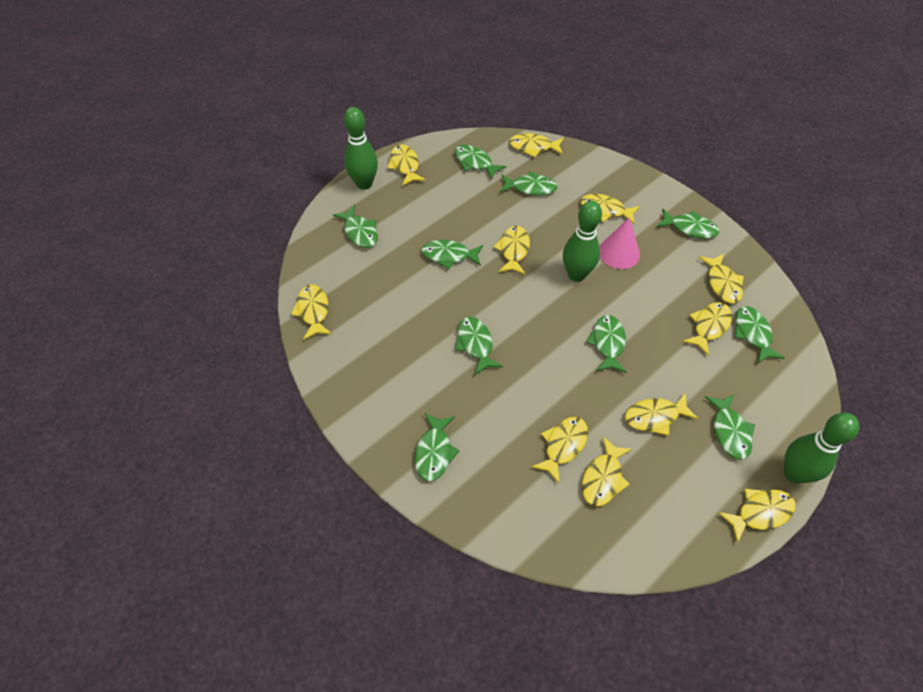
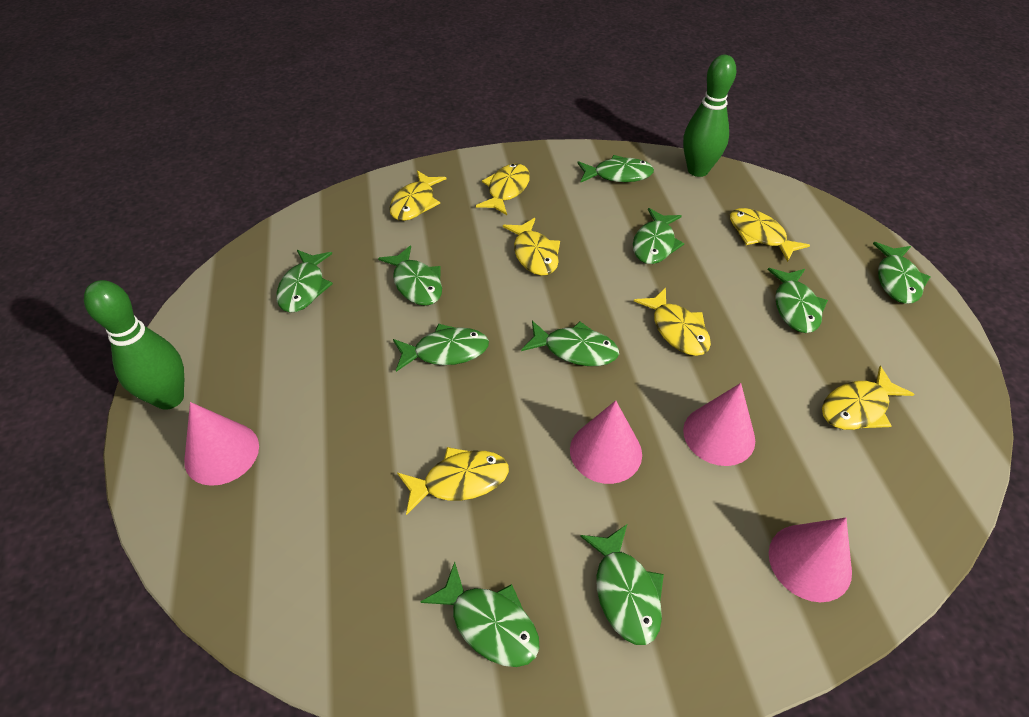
green bowling pin: 3 -> 2
pink cone: 1 -> 4
yellow fish: 11 -> 7

